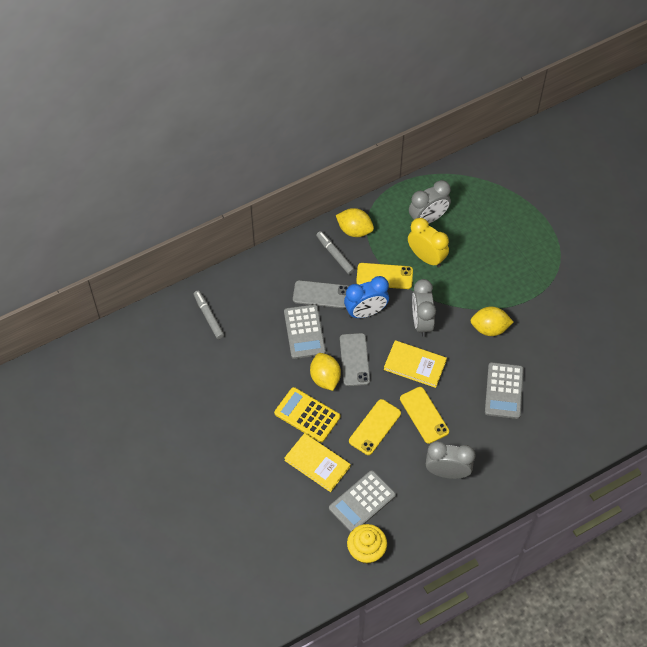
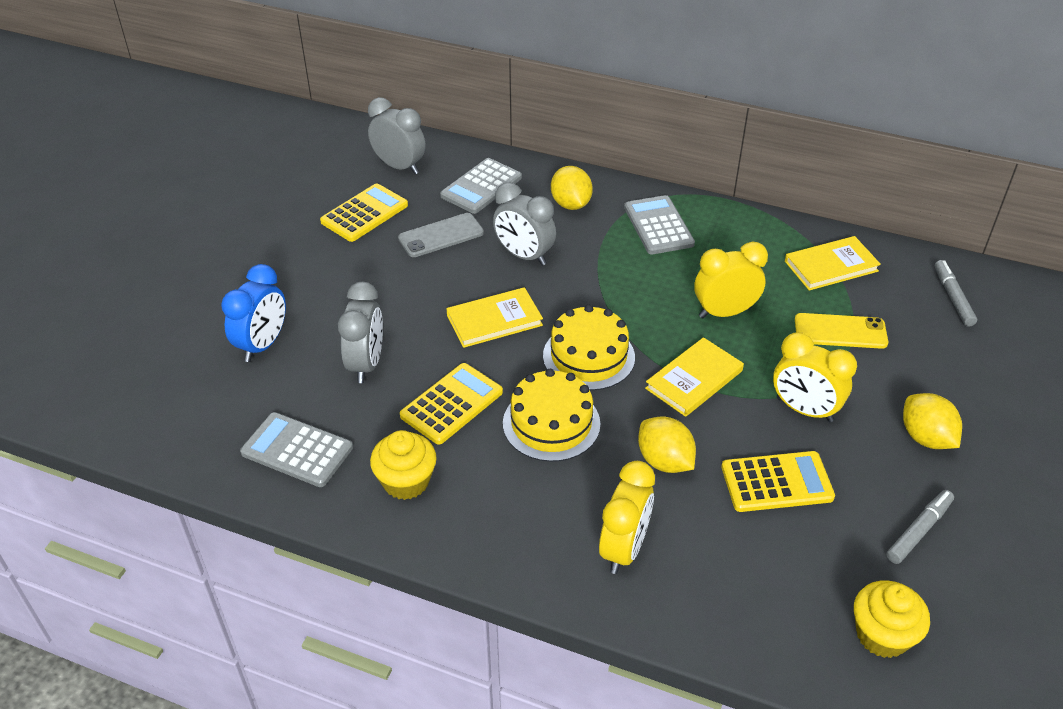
grey phone: 2 -> 1
yellow book: 2 -> 3
yellow cake: 0 -> 2
yellow calculator: 1 -> 3
yellow clock: 1 -> 3
yellow cupcake: 1 -> 2
yellow phone: 3 -> 1

